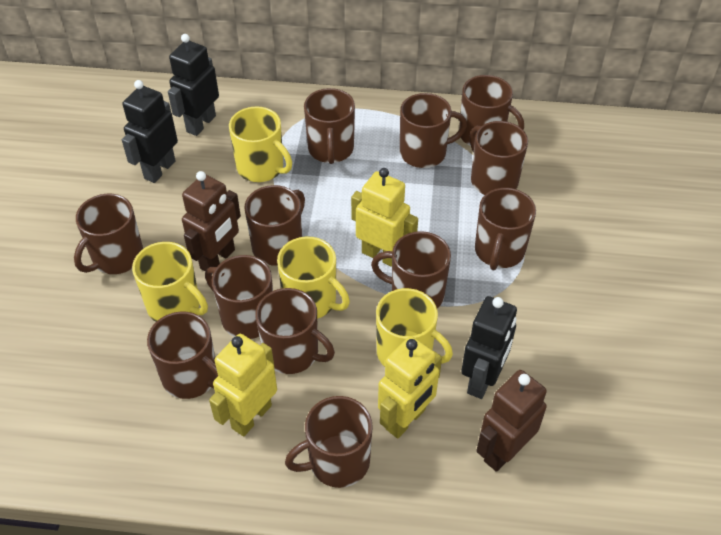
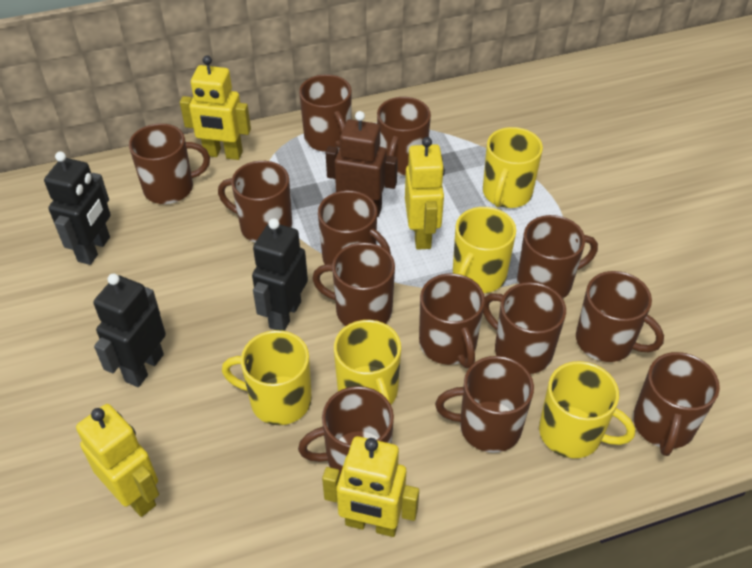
brown mug: 12 -> 13
brown robot: 2 -> 1
yellow mug: 4 -> 5
yellow robot: 3 -> 4

